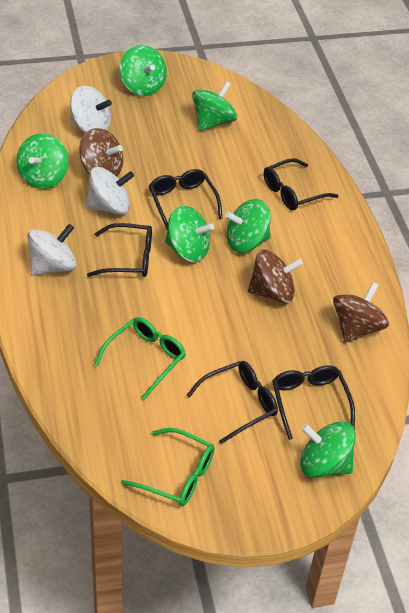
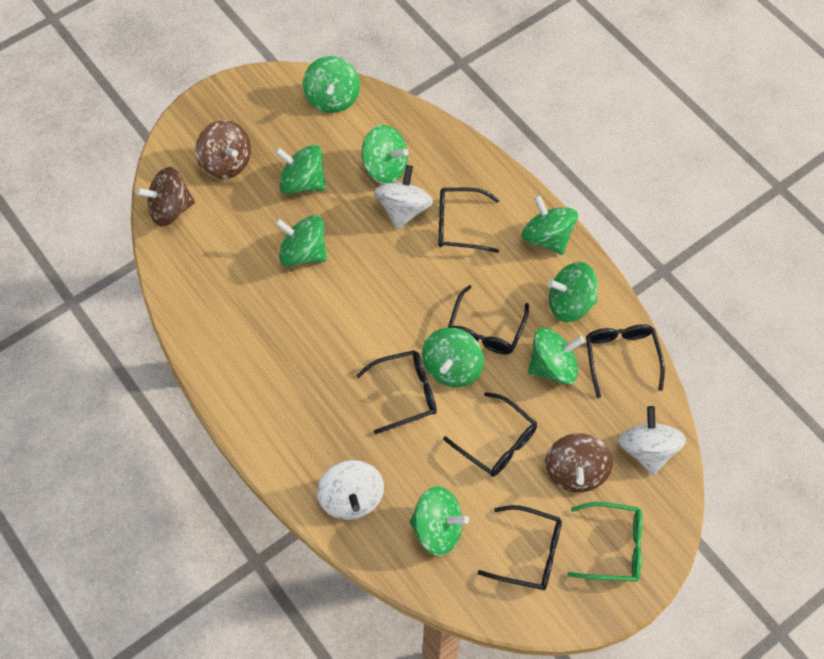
black glasses: 5 -> 6
green glasses: 2 -> 1
green spinning top: 6 -> 9

